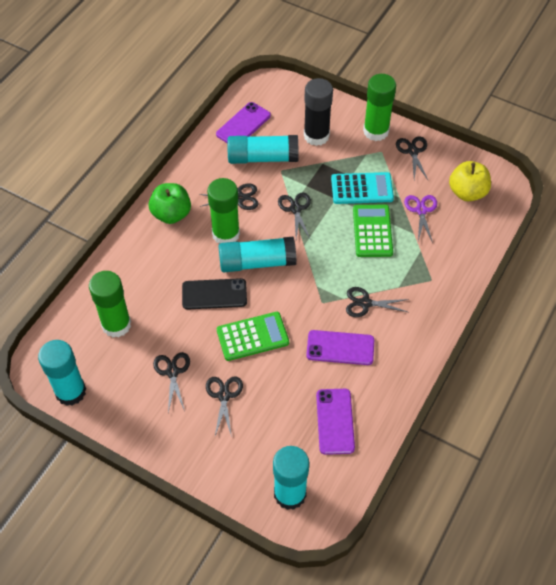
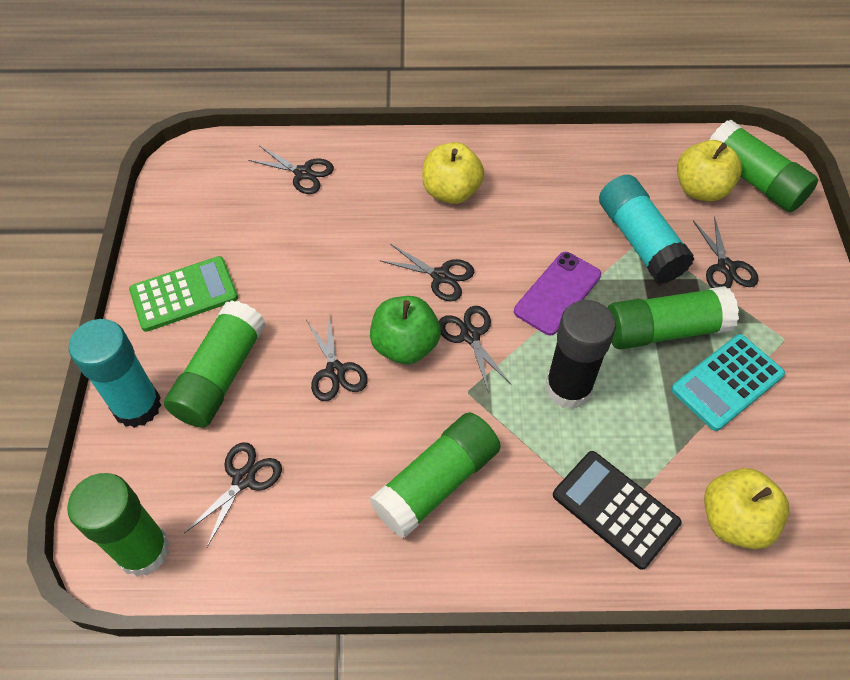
black calculator: 0 -> 1
black phone: 1 -> 0
green calculator: 2 -> 1
green glue stick: 3 -> 5
purple phone: 3 -> 1
purple scissors: 1 -> 0
turquoise glue stick: 4 -> 2
yellow apple: 1 -> 3

